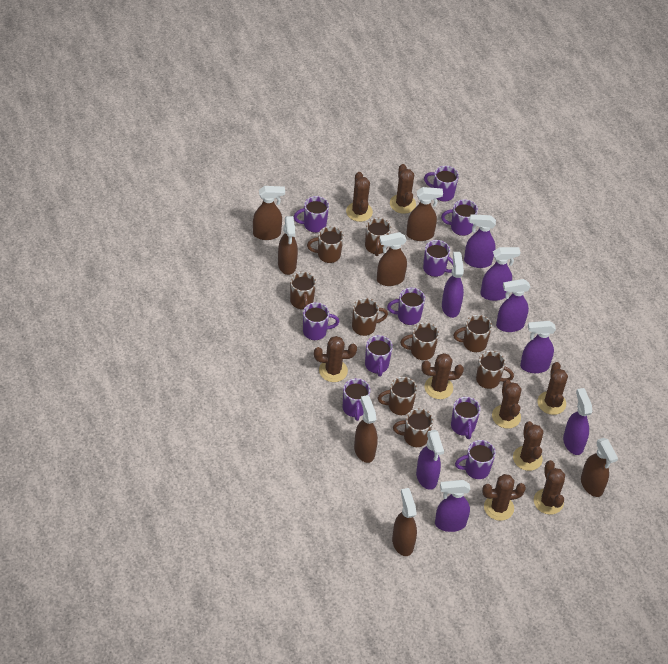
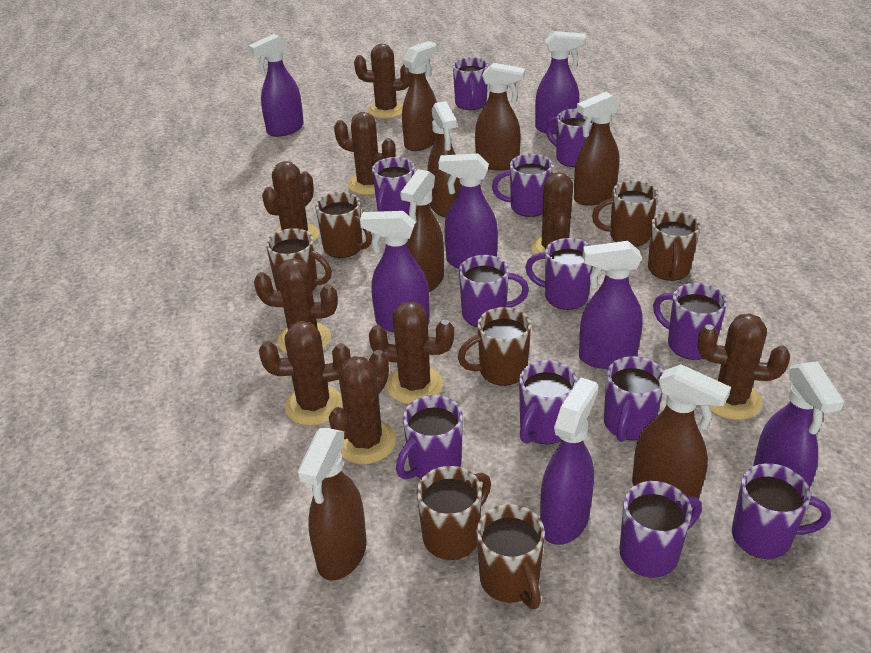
brown mug: 9 -> 7
purple mug: 10 -> 12
purple spray bottle: 8 -> 7

